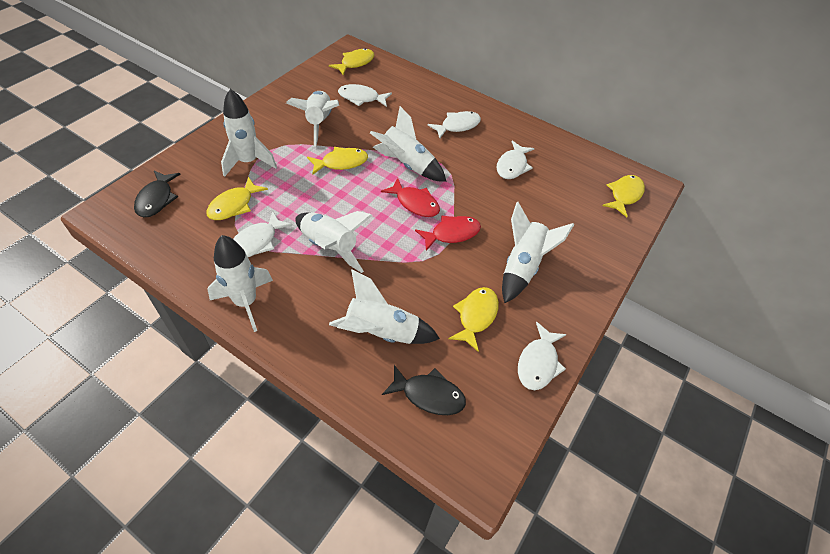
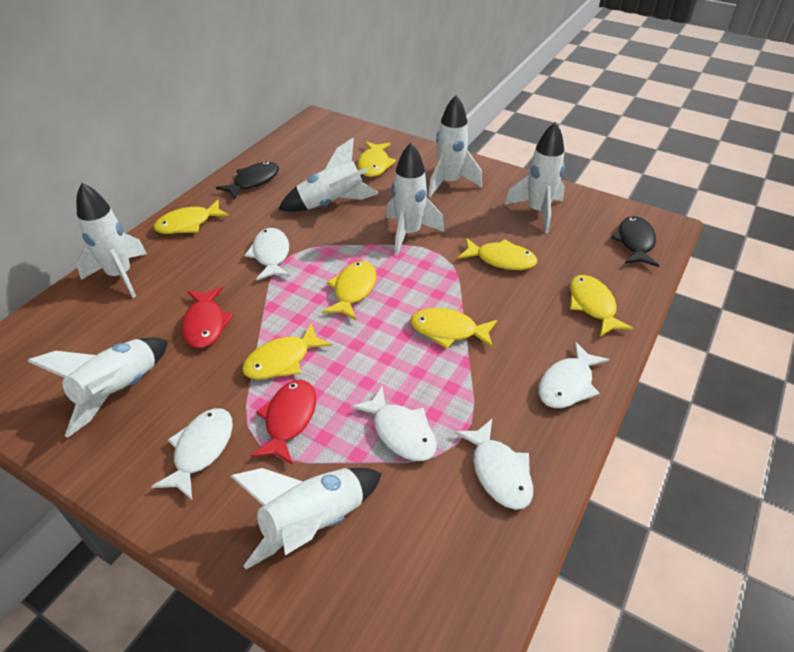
yellow fish: 5 -> 7

